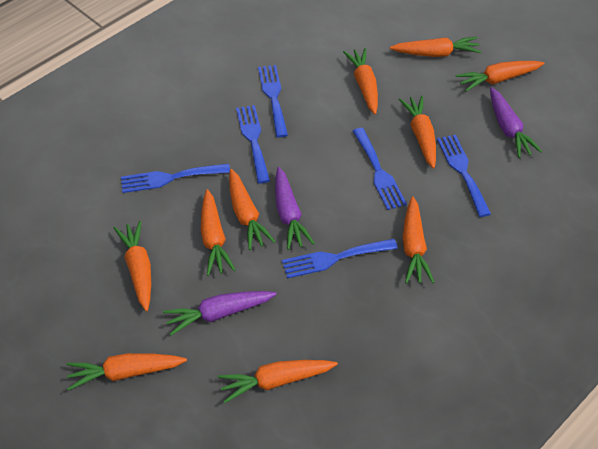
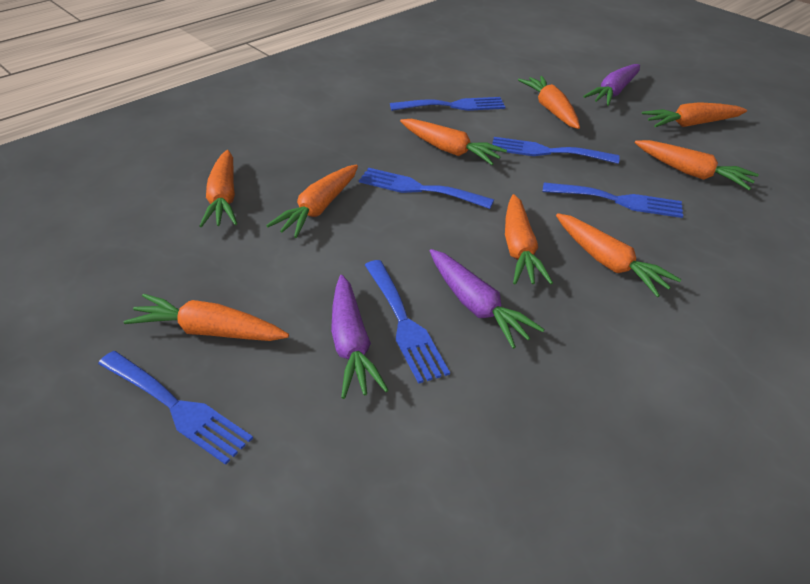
orange carrot: 10 -> 9

